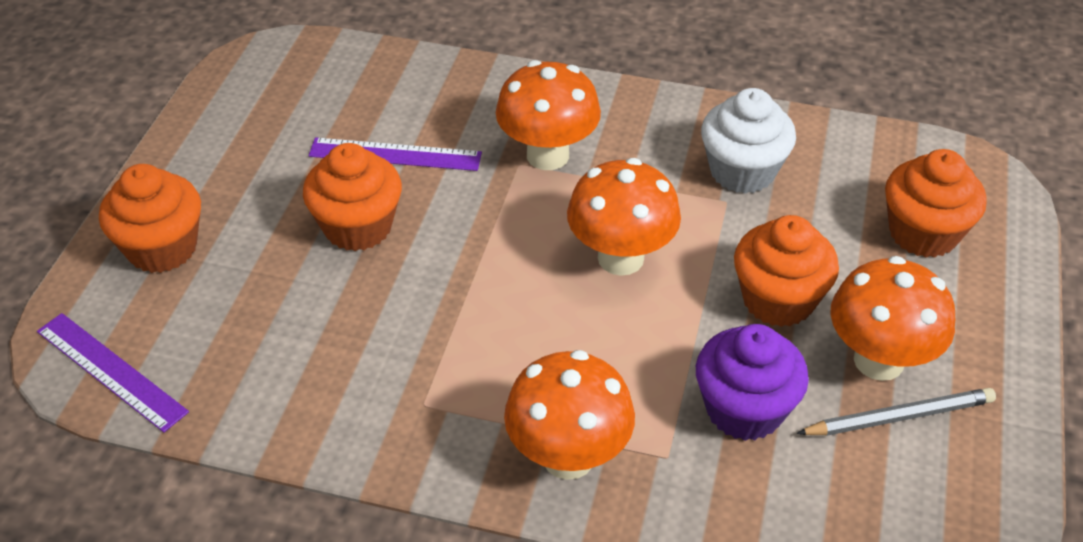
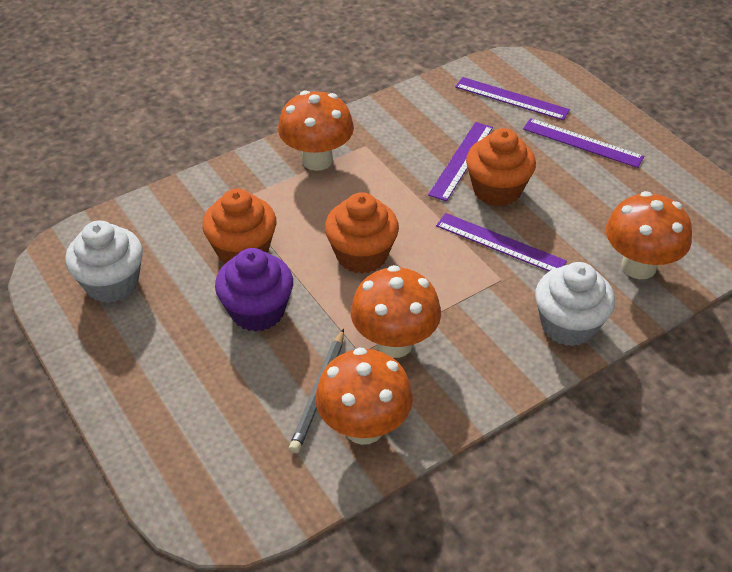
orange cupcake: 4 -> 3
purple ruler: 2 -> 4
white cupcake: 1 -> 2

